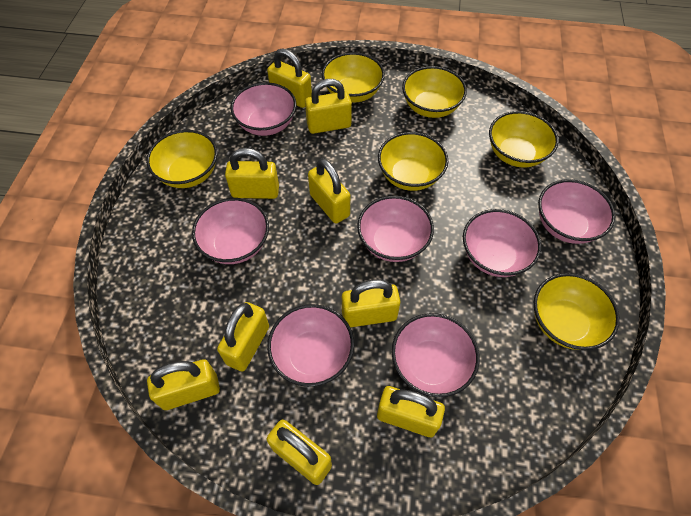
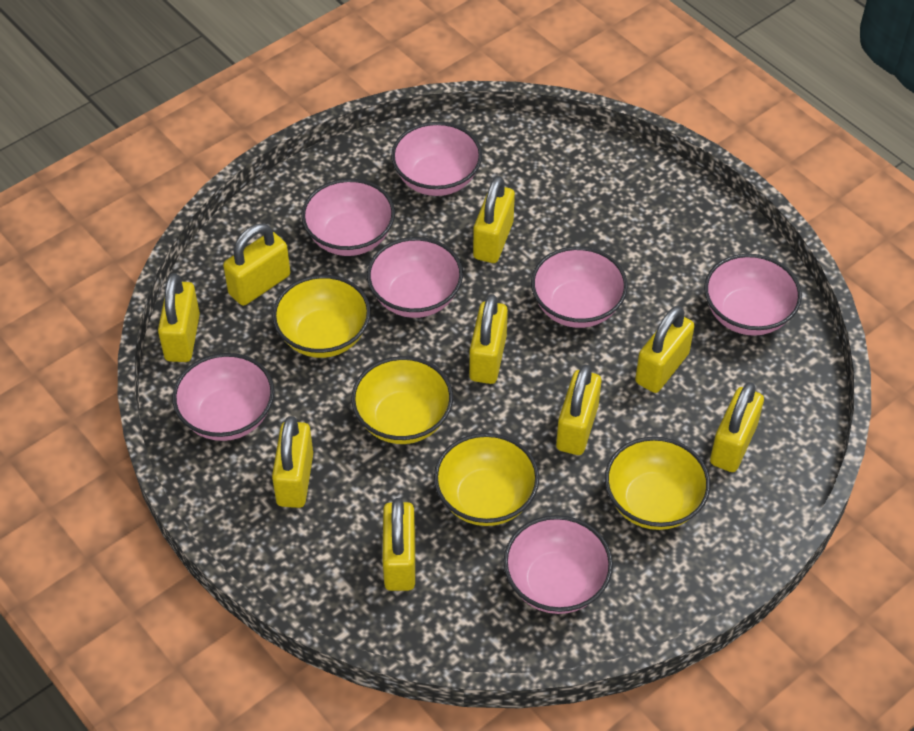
yellow bowl: 6 -> 4

